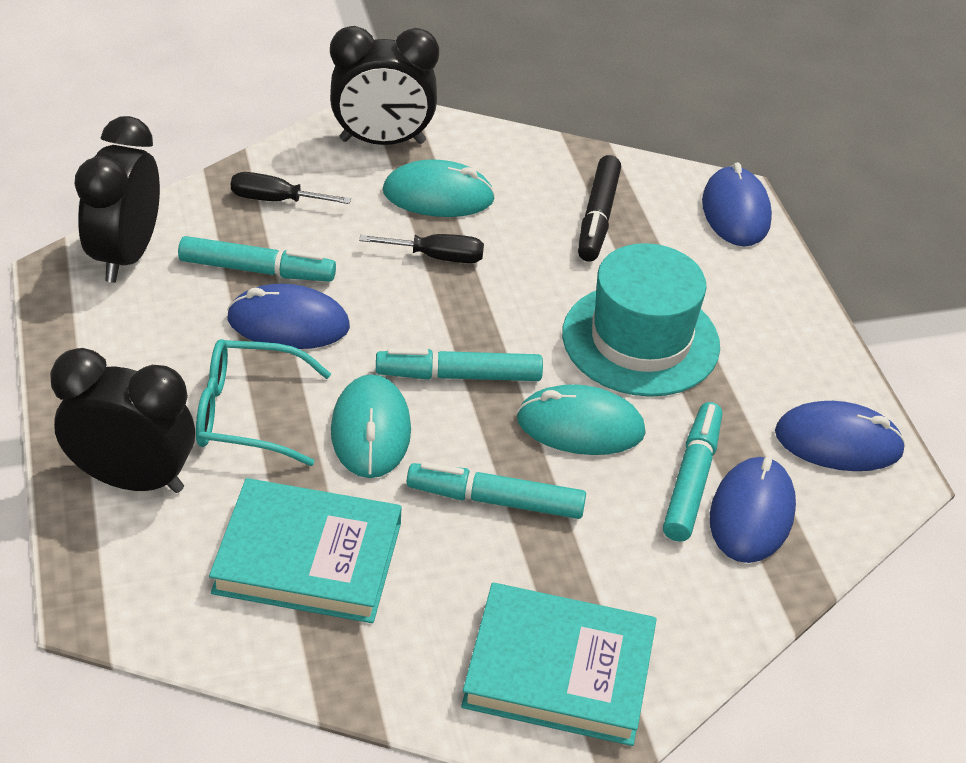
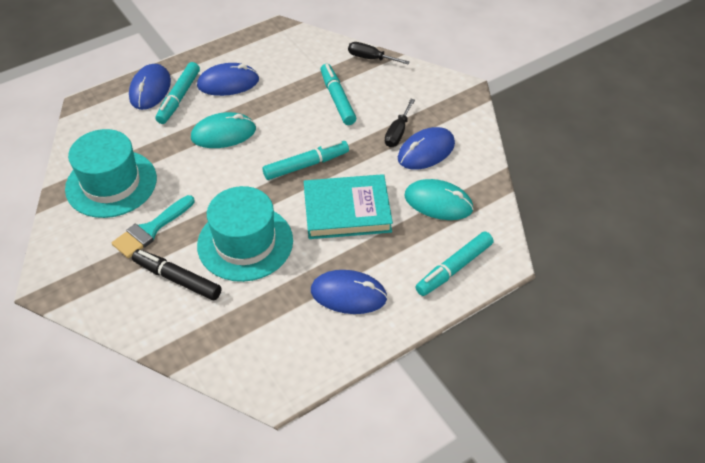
black clock: 3 -> 0
turquoise book: 2 -> 1
turquoise brush: 0 -> 1
turquoise glasses: 1 -> 0
turquoise hat: 1 -> 2
turquoise mouse: 3 -> 2

